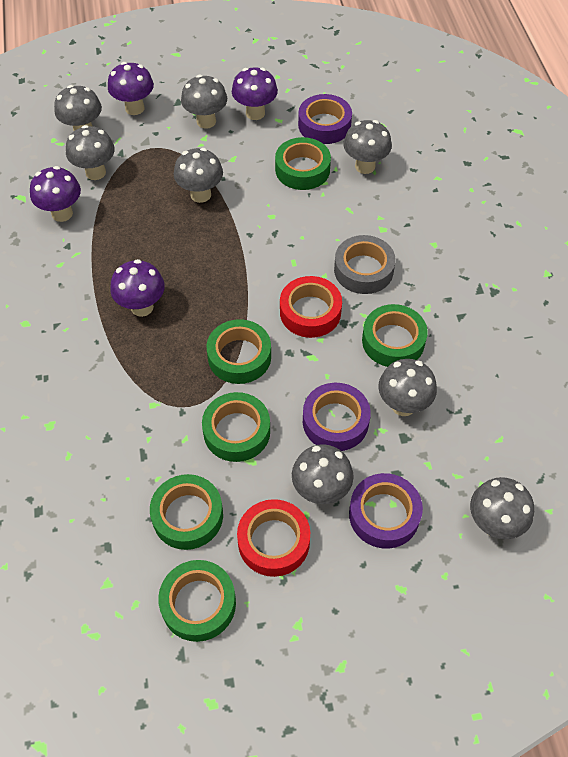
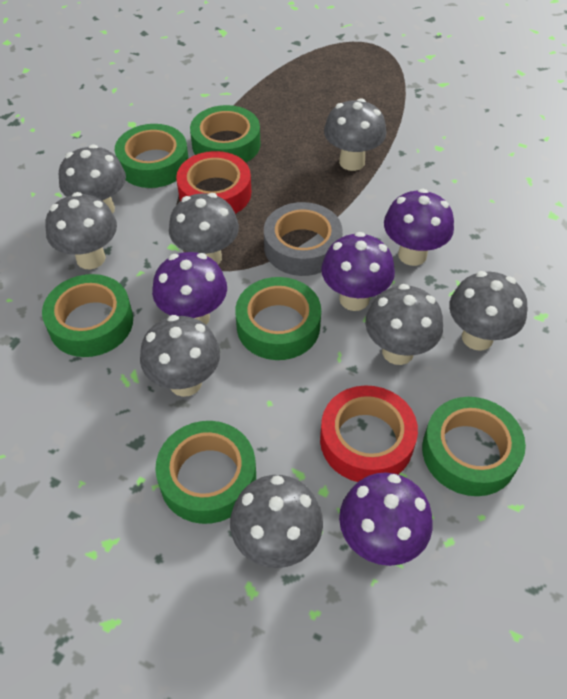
purple tape: 3 -> 0

